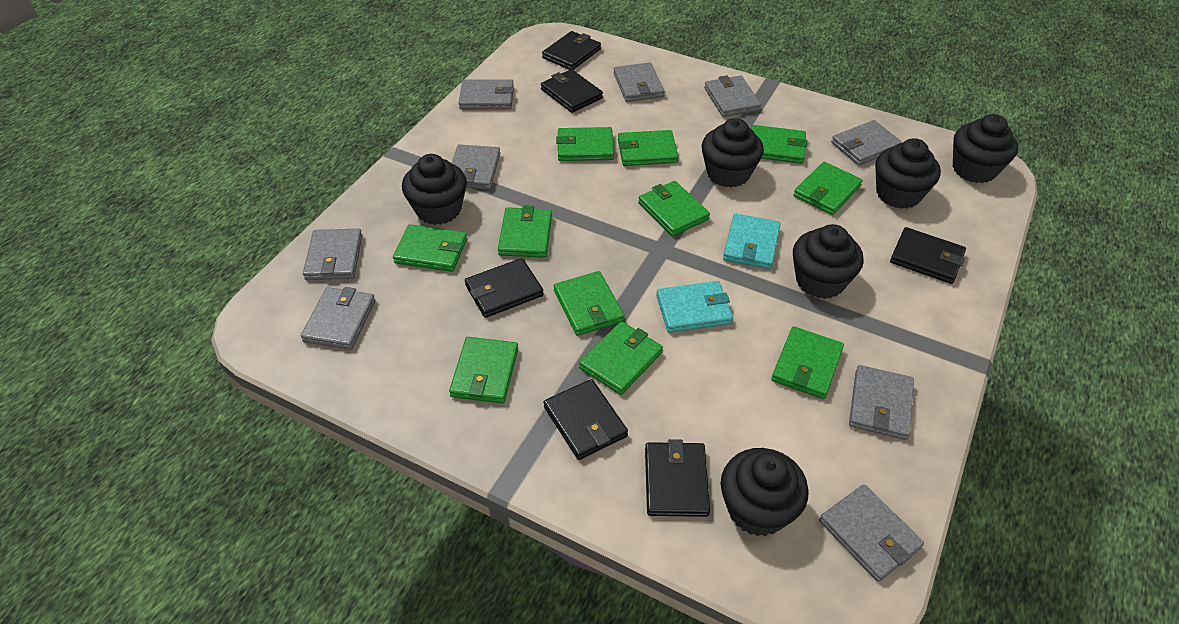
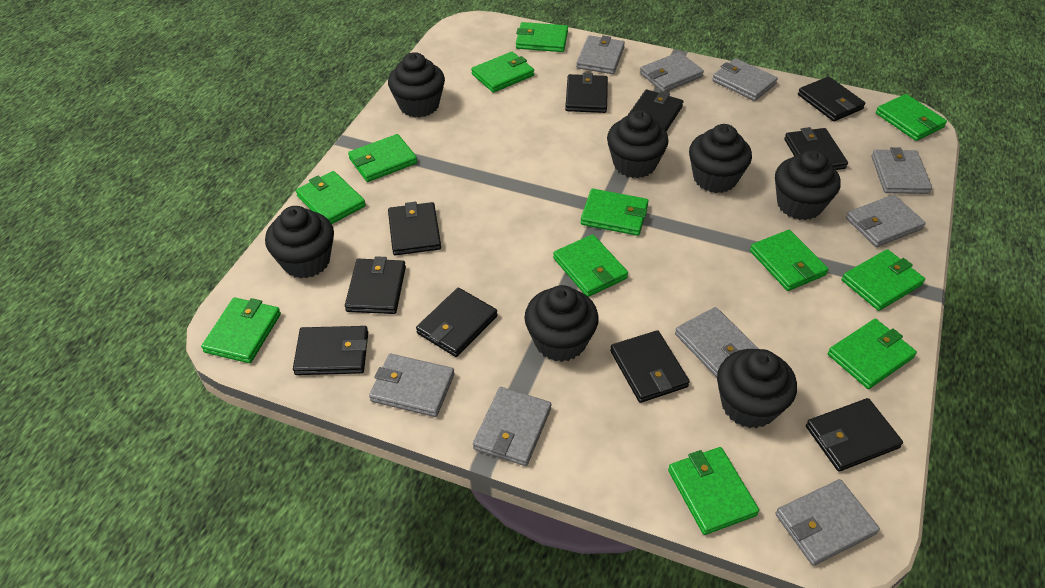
black cupcake: 6 -> 7
black wallet: 6 -> 10
green wallet: 11 -> 12
turquoise wallet: 2 -> 0

